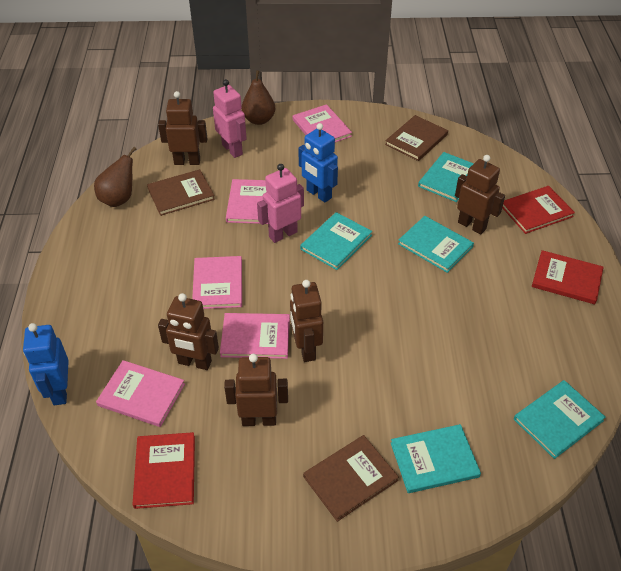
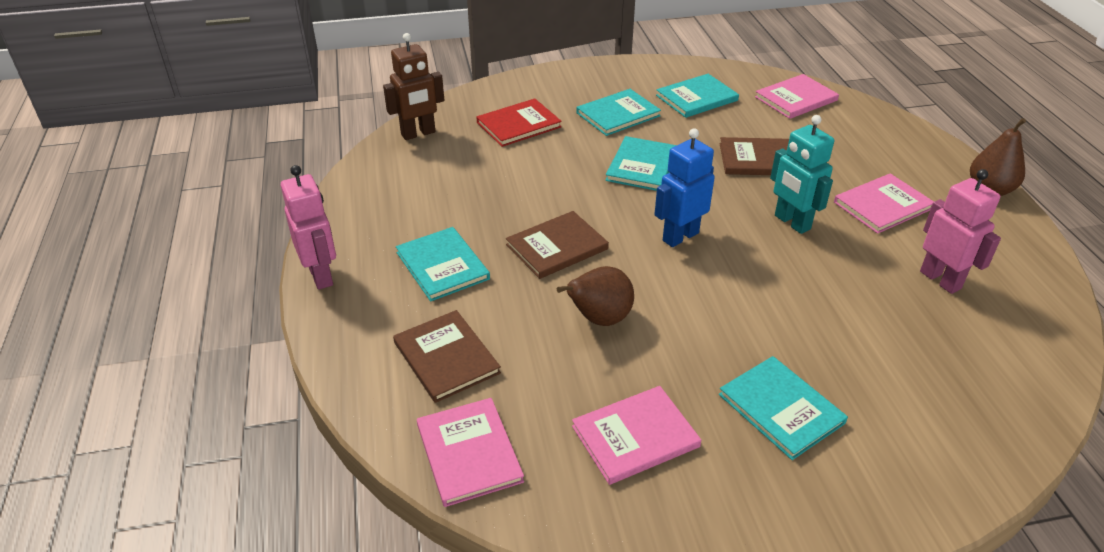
blue robot: 2 -> 1
brown robot: 5 -> 1
pink book: 5 -> 4
red book: 3 -> 1
turquoise robot: 0 -> 1

